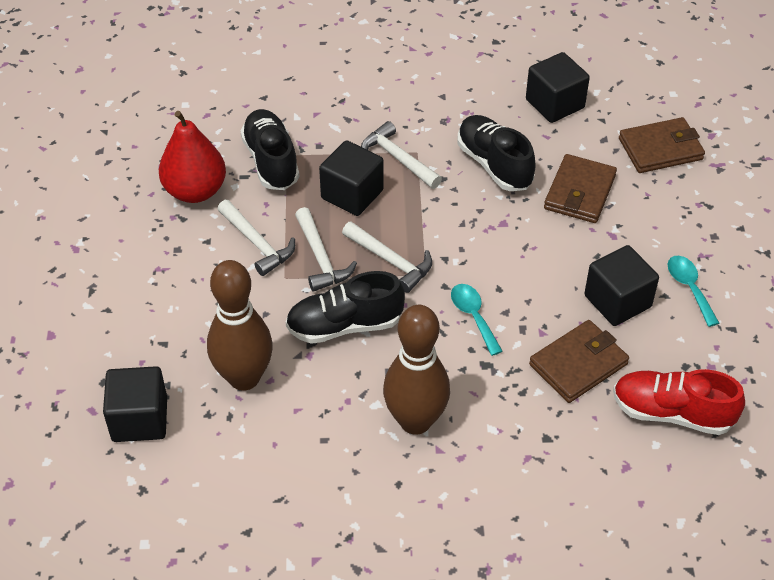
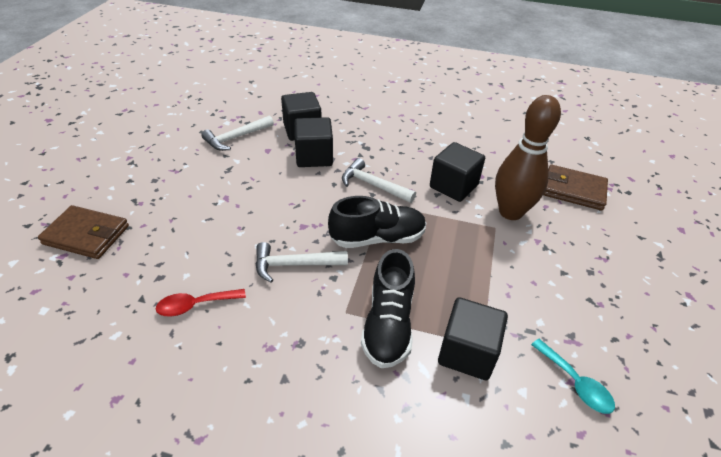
black shoe: 3 -> 2
brown bowling pin: 2 -> 1
brown wallet: 3 -> 2
red pear: 1 -> 0
red shoe: 1 -> 0
red spoon: 0 -> 1
turquoise spoon: 2 -> 1
white hammer: 4 -> 3

